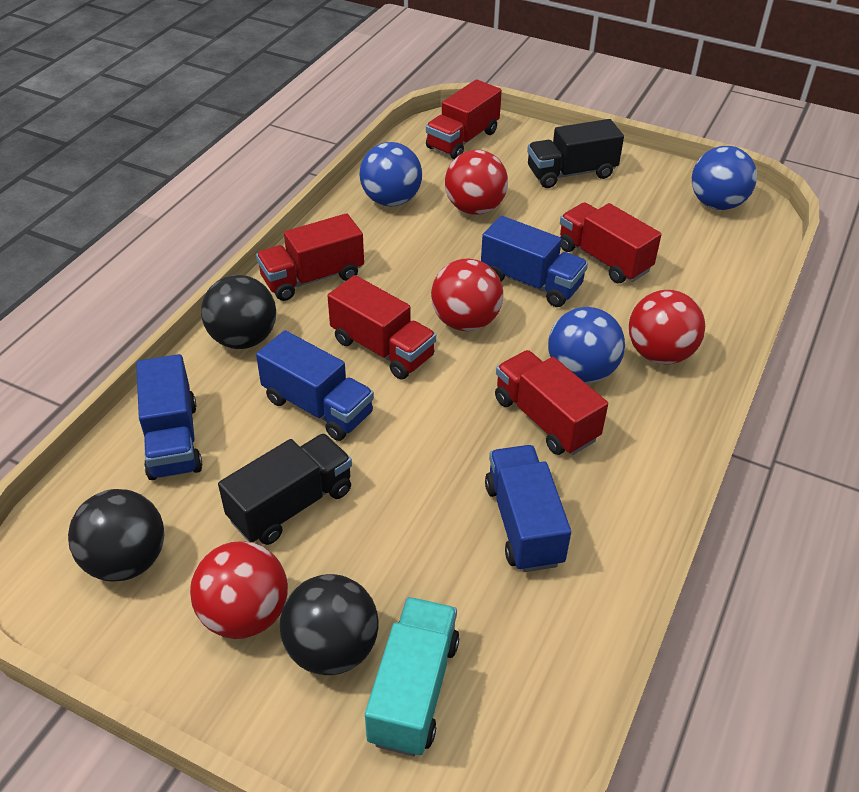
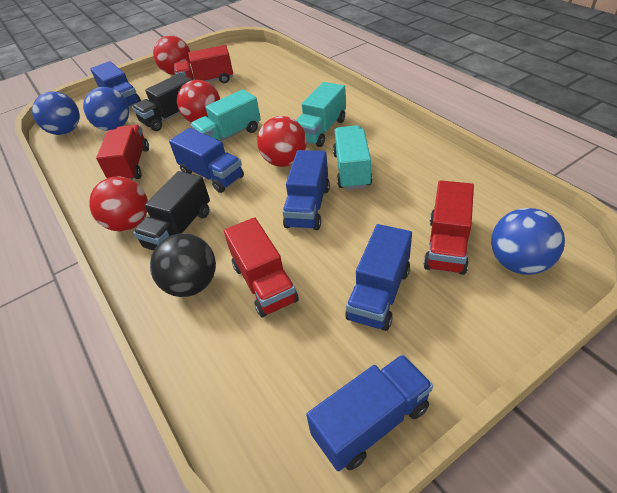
black ball: 3 -> 1
blue truck: 4 -> 5
red truck: 5 -> 4
turquoise truck: 1 -> 3

